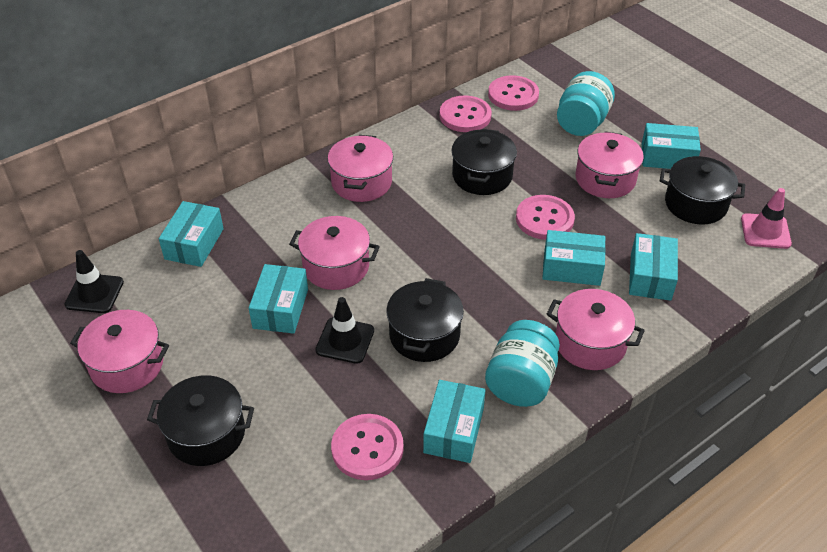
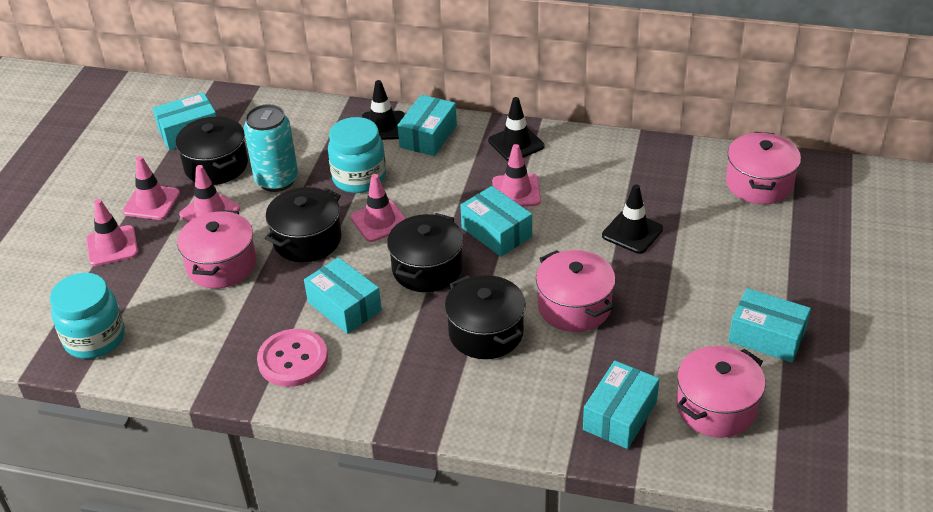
black traffic cone: 2 -> 3
pink button: 4 -> 1
pink pot: 5 -> 4
pink traffic cone: 1 -> 5
turquoise can: 0 -> 1

